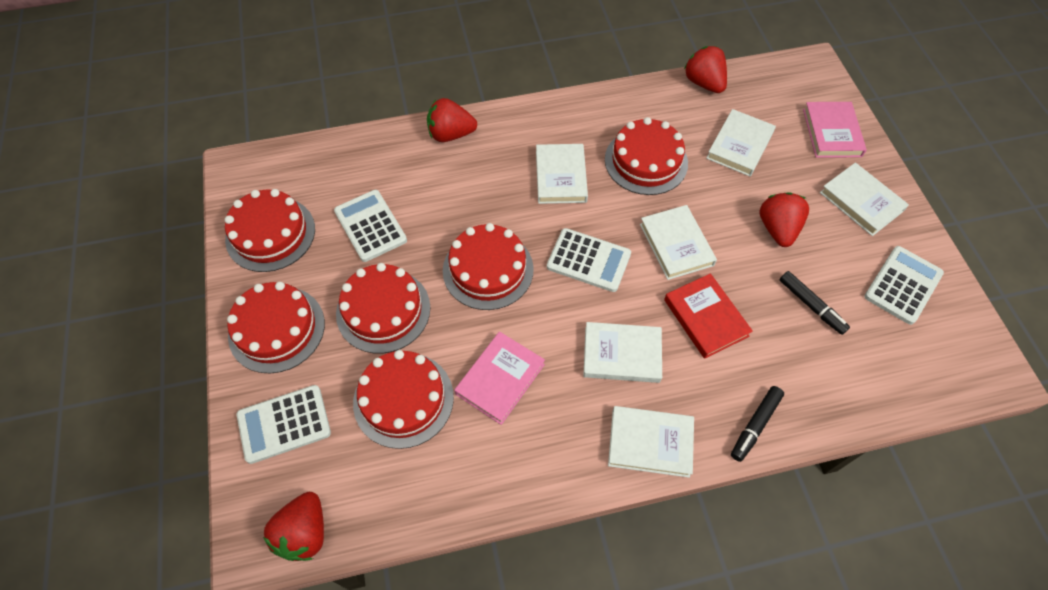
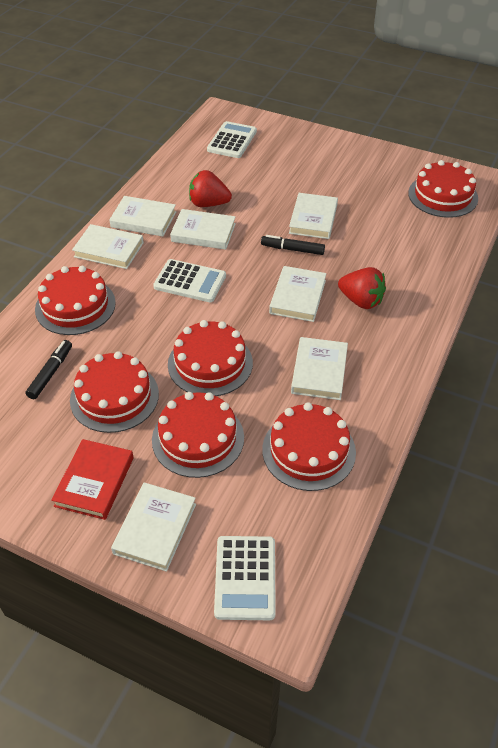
pink book: 2 -> 0
red strawberry: 4 -> 2
white book: 6 -> 7
white calculator: 4 -> 3

